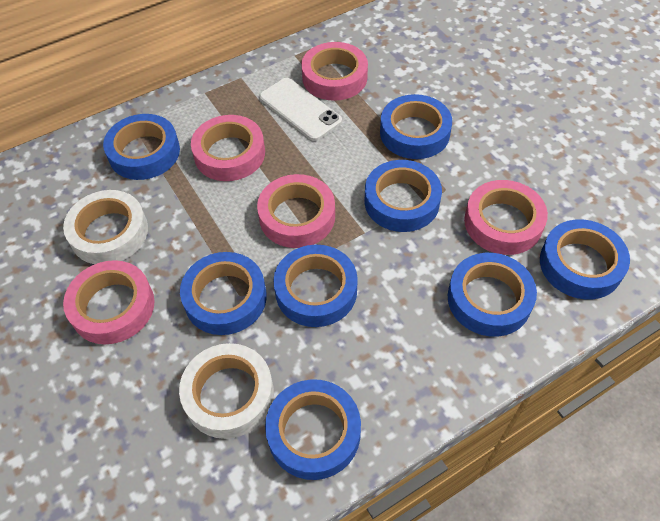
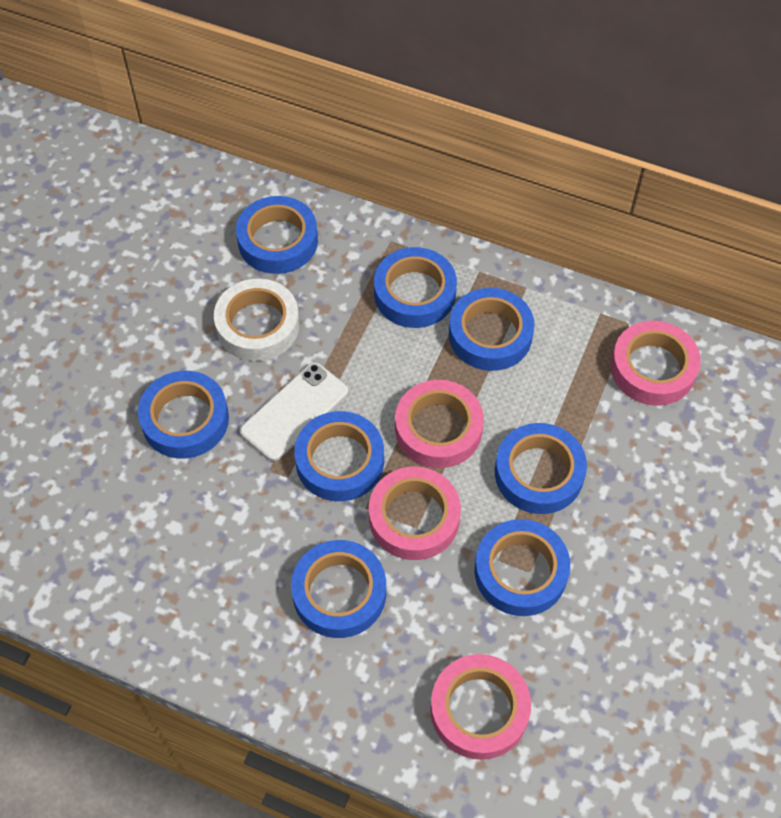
pink tape: 5 -> 4
white tape: 2 -> 1

